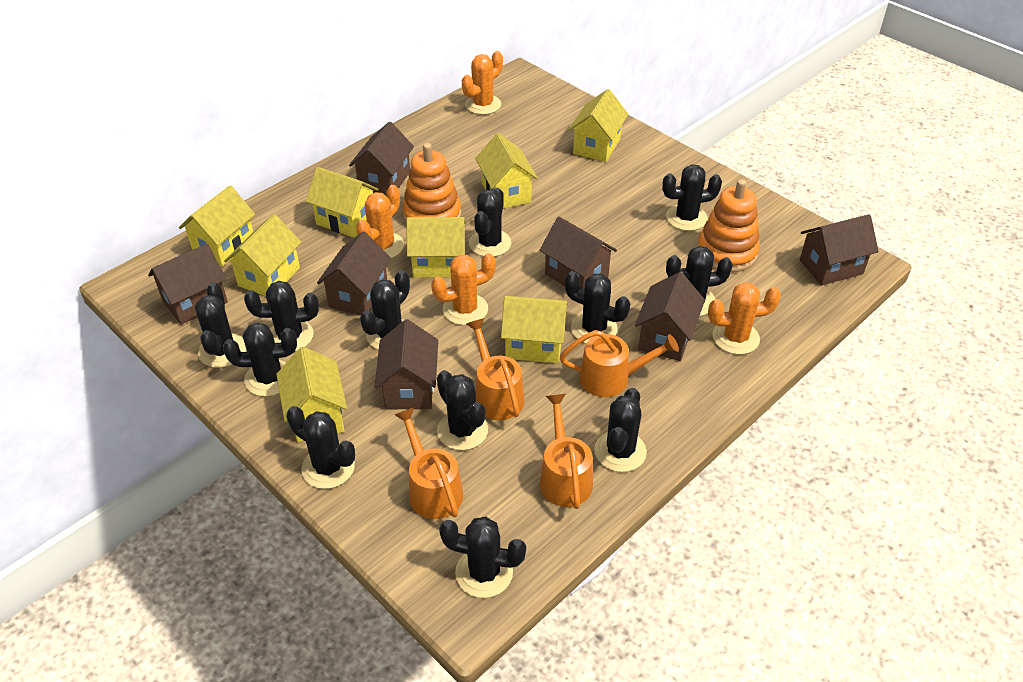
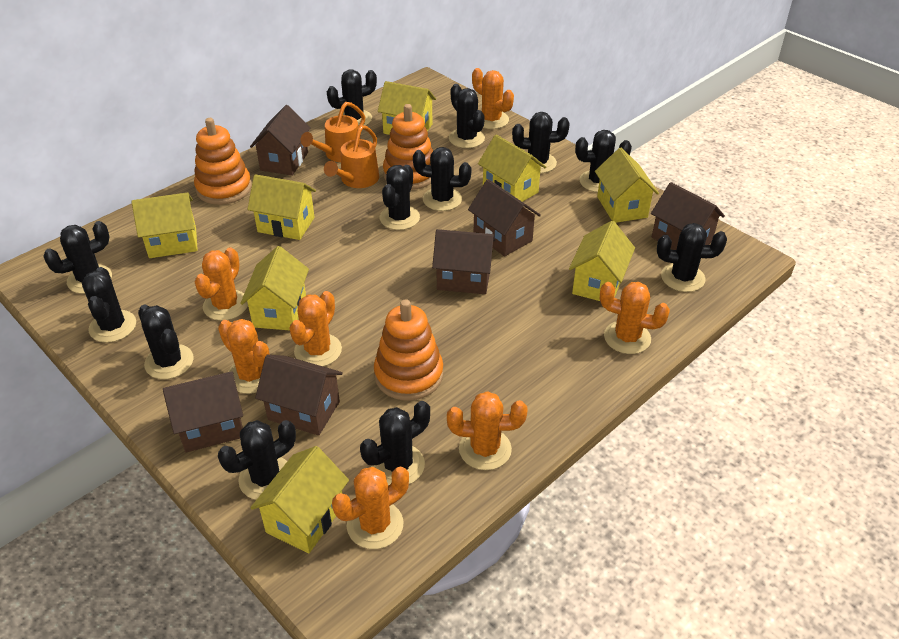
brown house: 7 -> 6
orange cactus: 4 -> 7
orange stacking toy: 2 -> 3
orange watering can: 4 -> 2

